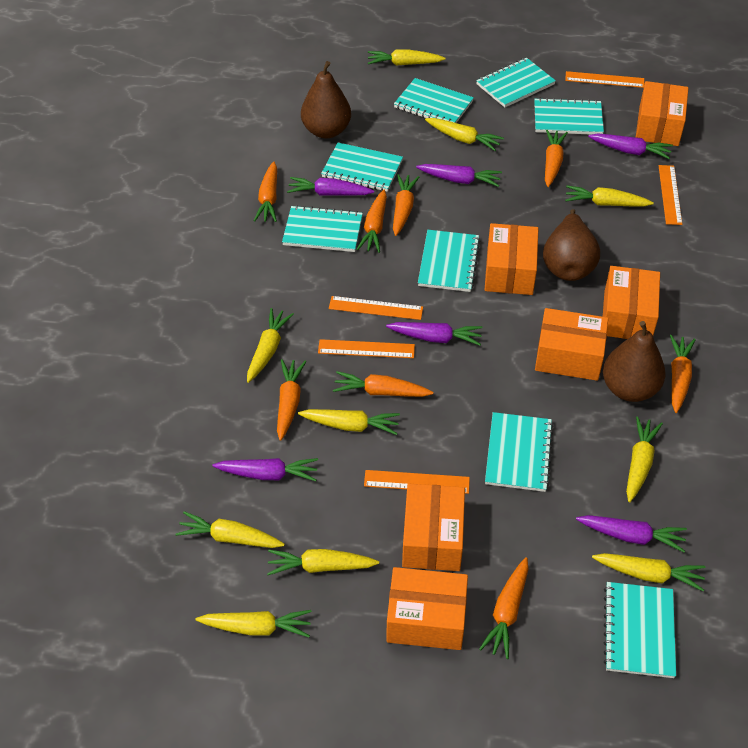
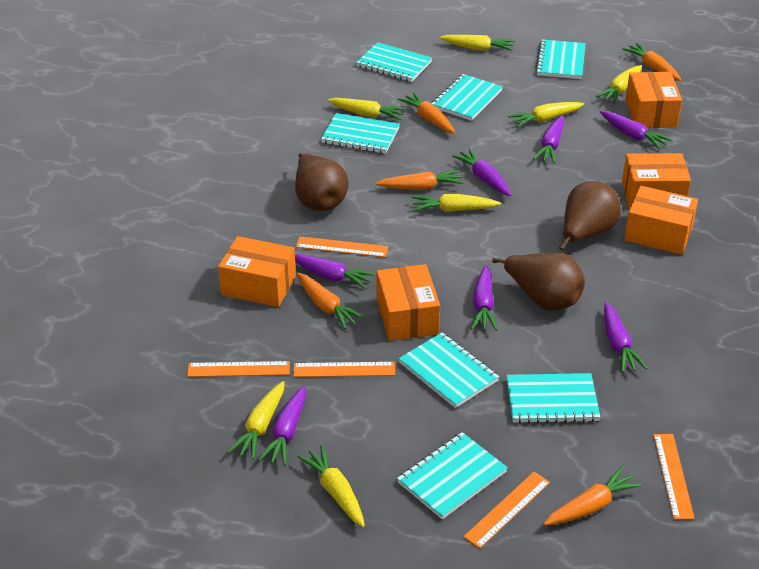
orange box: 6 -> 5
orange carrot: 8 -> 5
purple carrot: 6 -> 7
turquoise notebook: 8 -> 7
yellow carrot: 10 -> 7

